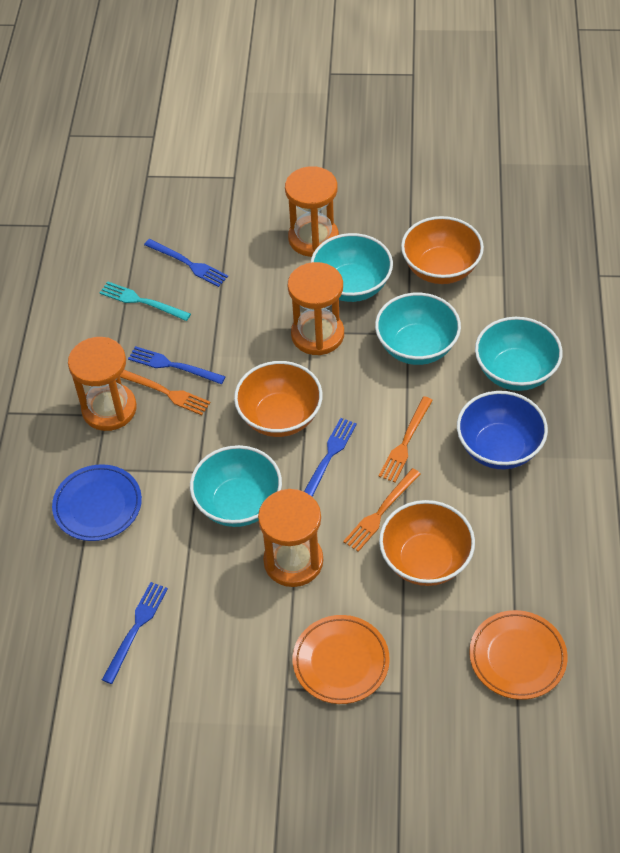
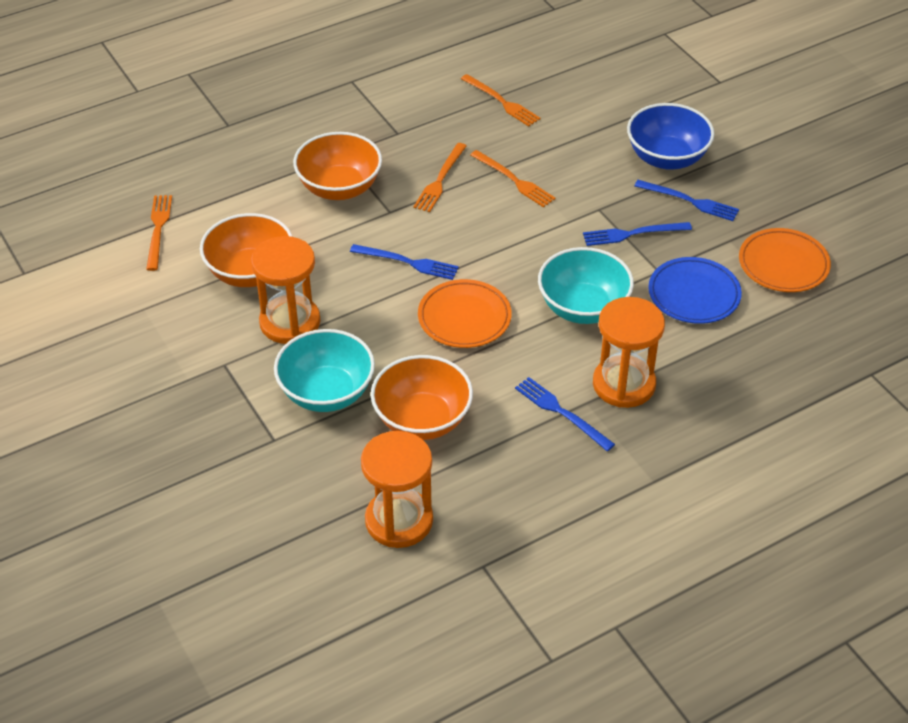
orange fork: 3 -> 4
orange hourglass: 4 -> 3
turquoise bowl: 4 -> 2
turquoise fork: 1 -> 0

